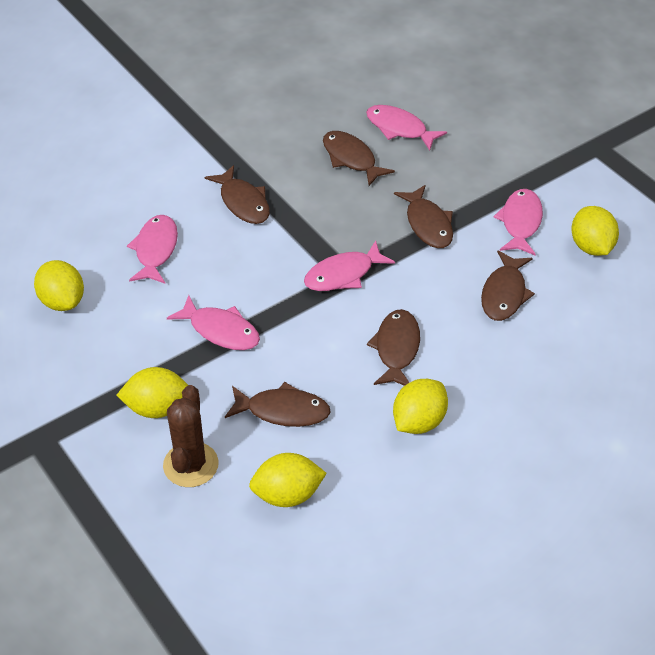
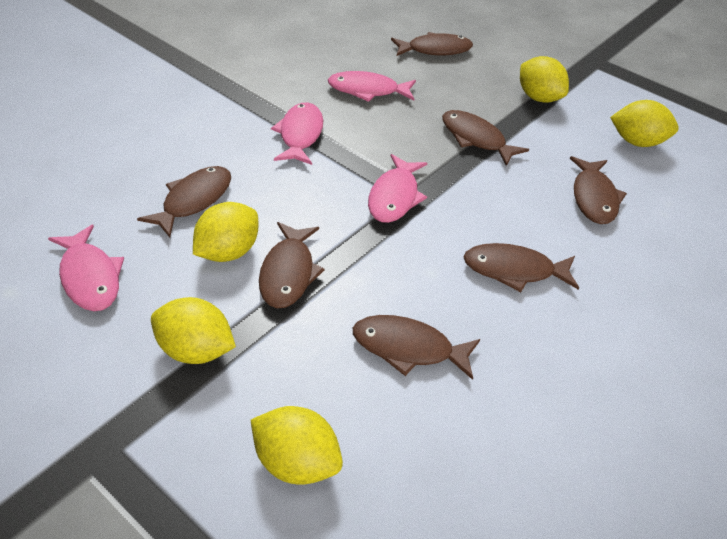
brown cactus: 1 -> 0
brown fish: 6 -> 7
pink fish: 5 -> 4

